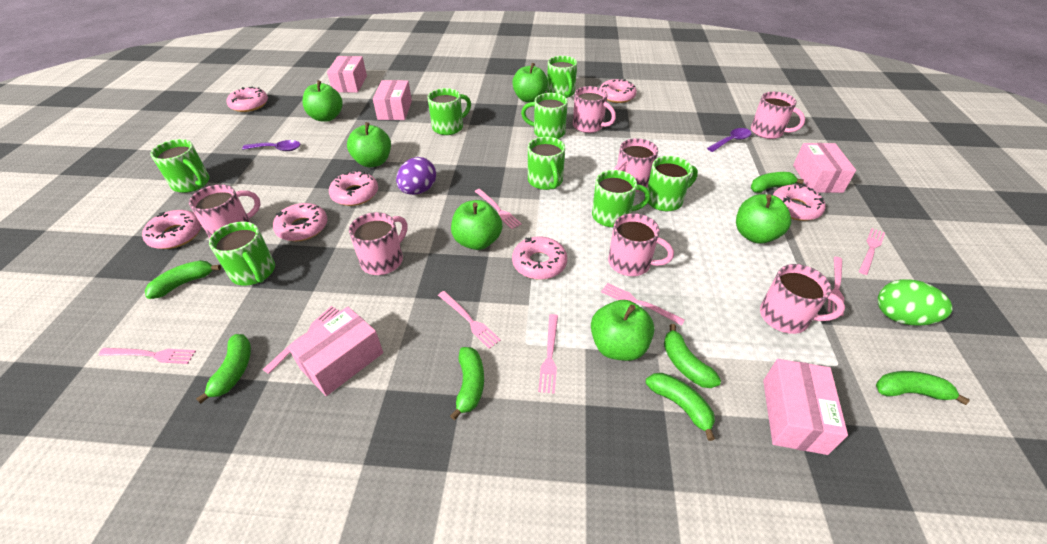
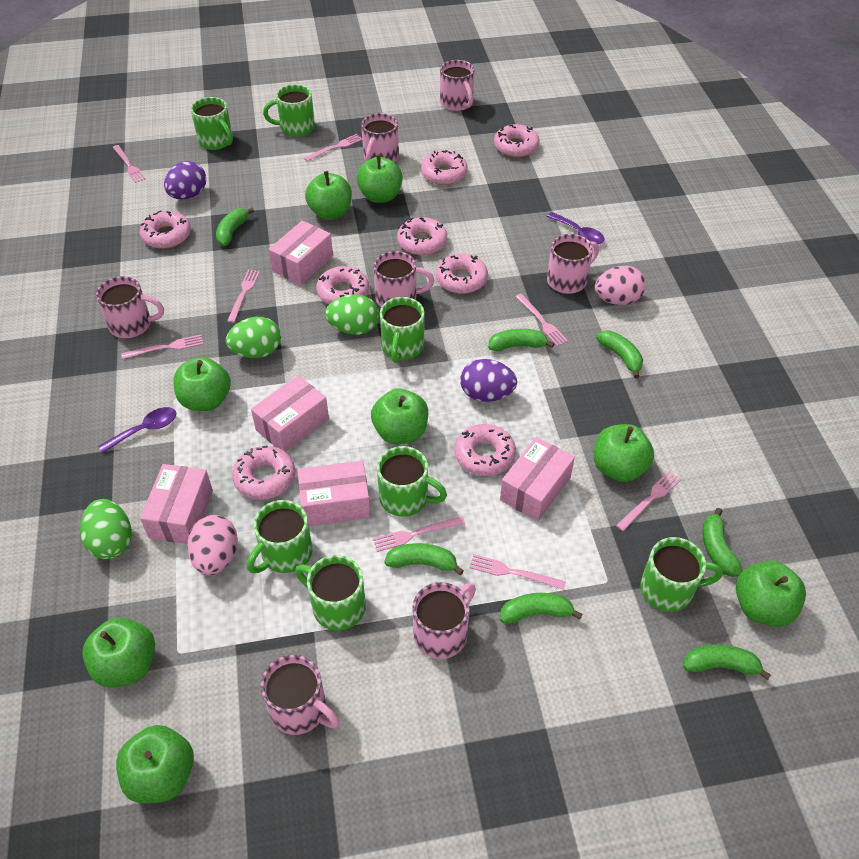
green apple: 6 -> 8
green egg: 1 -> 3
green mug: 8 -> 7
pink donut: 7 -> 8
pink egg: 0 -> 2
purple egg: 1 -> 2

